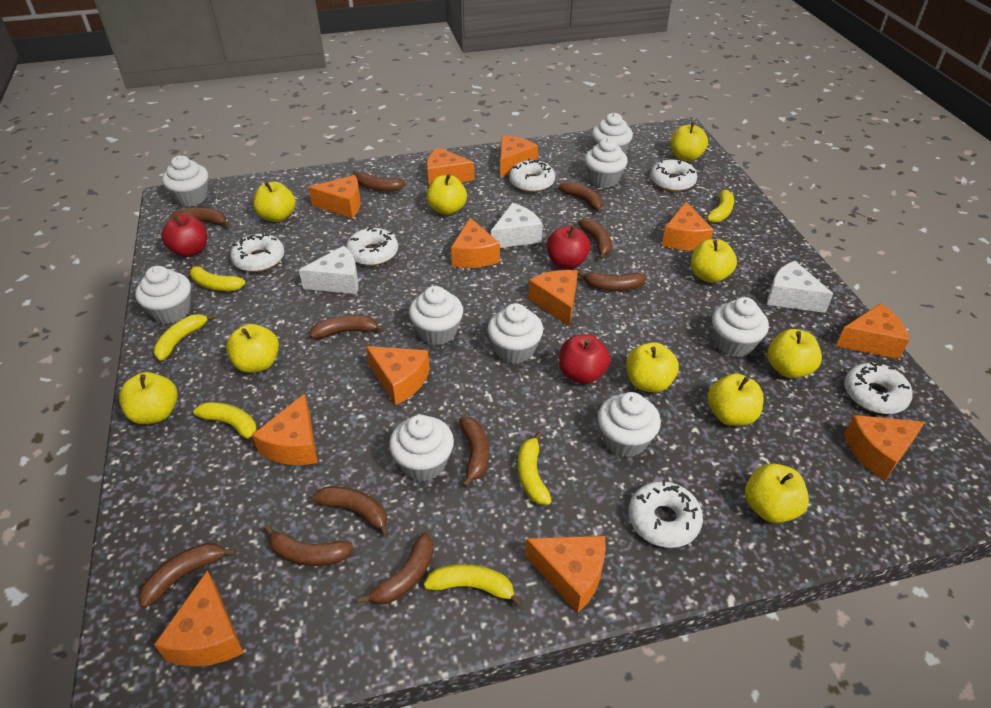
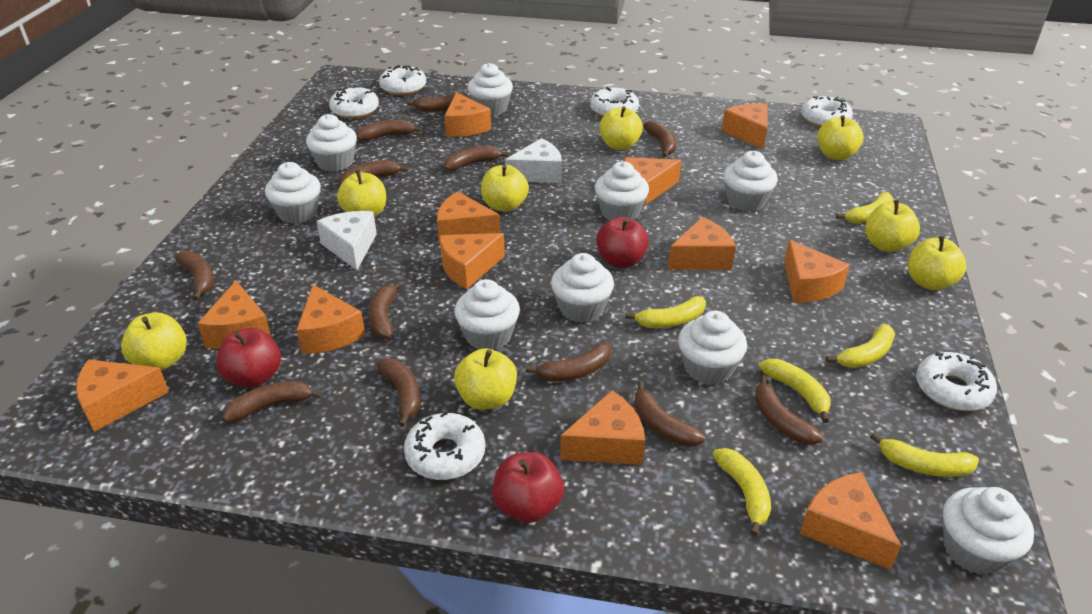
brown banana: 11 -> 12
white cheese: 3 -> 2
yellow apple: 10 -> 8

